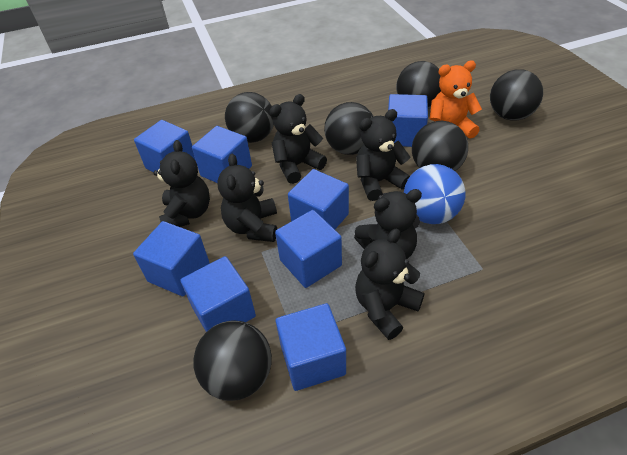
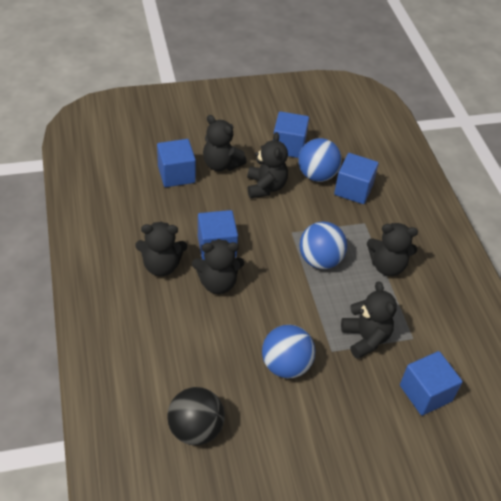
black ball: 6 -> 1
blue ball: 1 -> 3
blue cube: 8 -> 5
orange teddy bear: 1 -> 0

